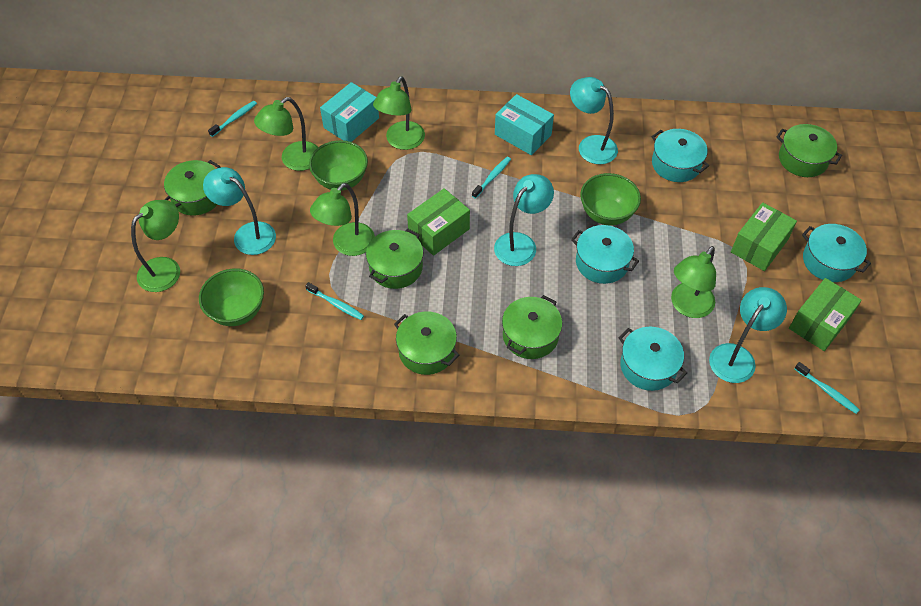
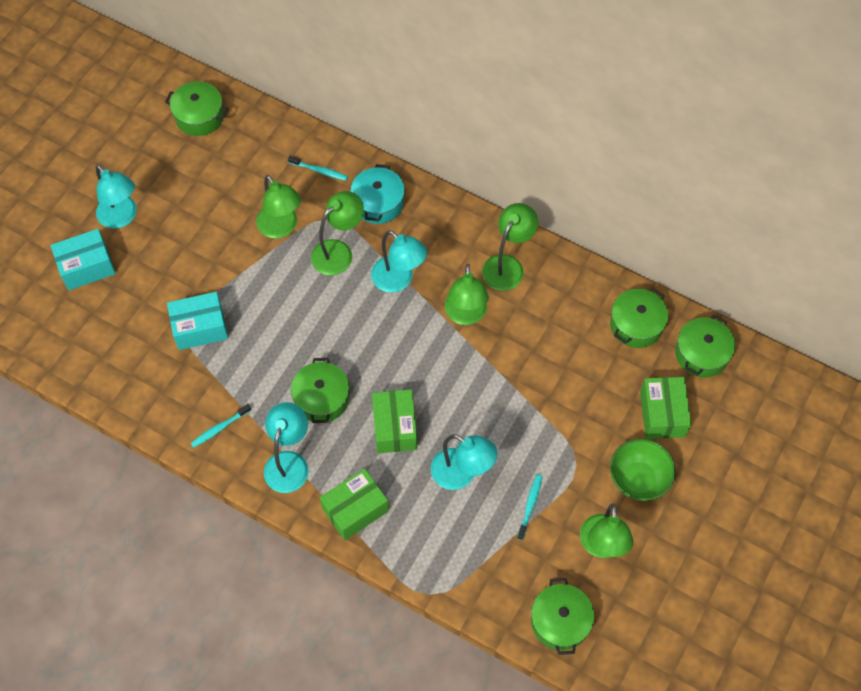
green bowl: 3 -> 1
turquoise pot: 4 -> 1
turquoise toothbrush: 4 -> 3

